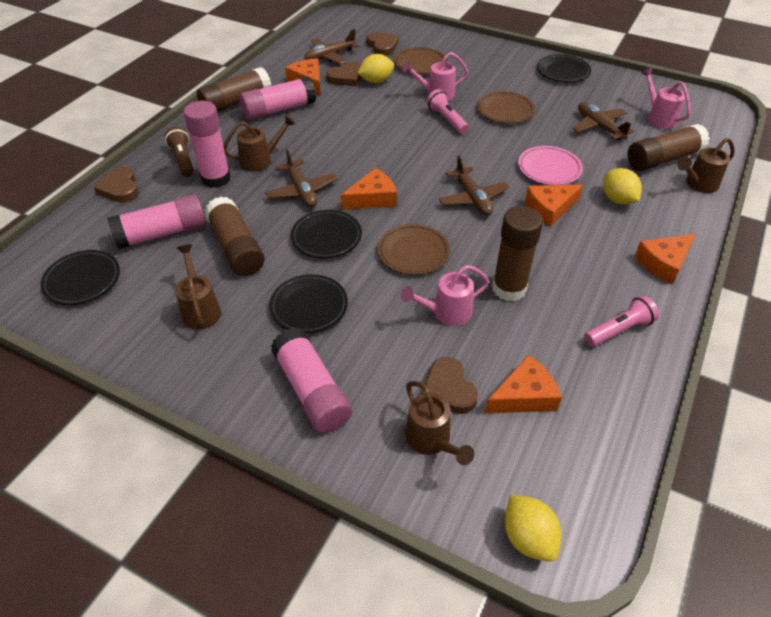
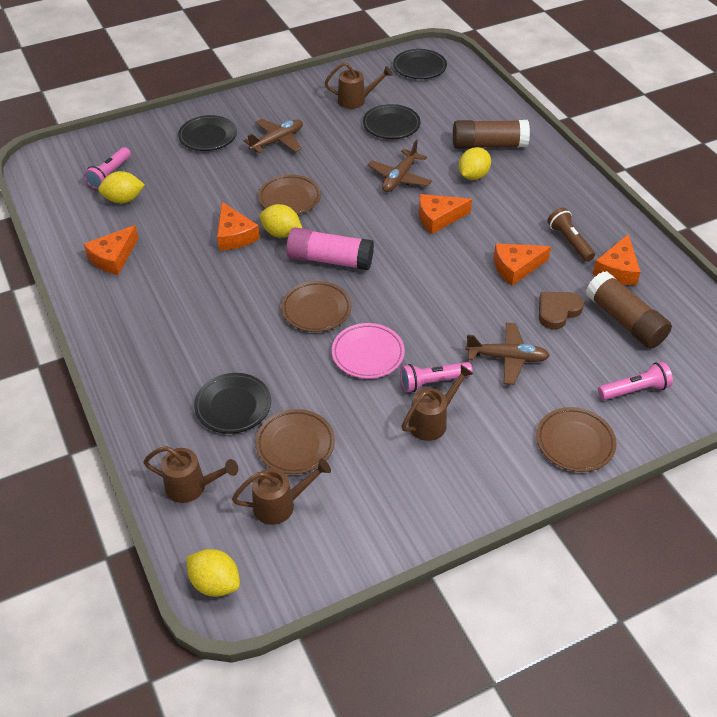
brown glue stick: 4 -> 2
brown heart: 4 -> 1
brown plane: 4 -> 3
brown plate: 3 -> 4
pink flashlight: 2 -> 3
pink glue stick: 4 -> 1
pink watering can: 3 -> 0
yellow lemon: 3 -> 4

